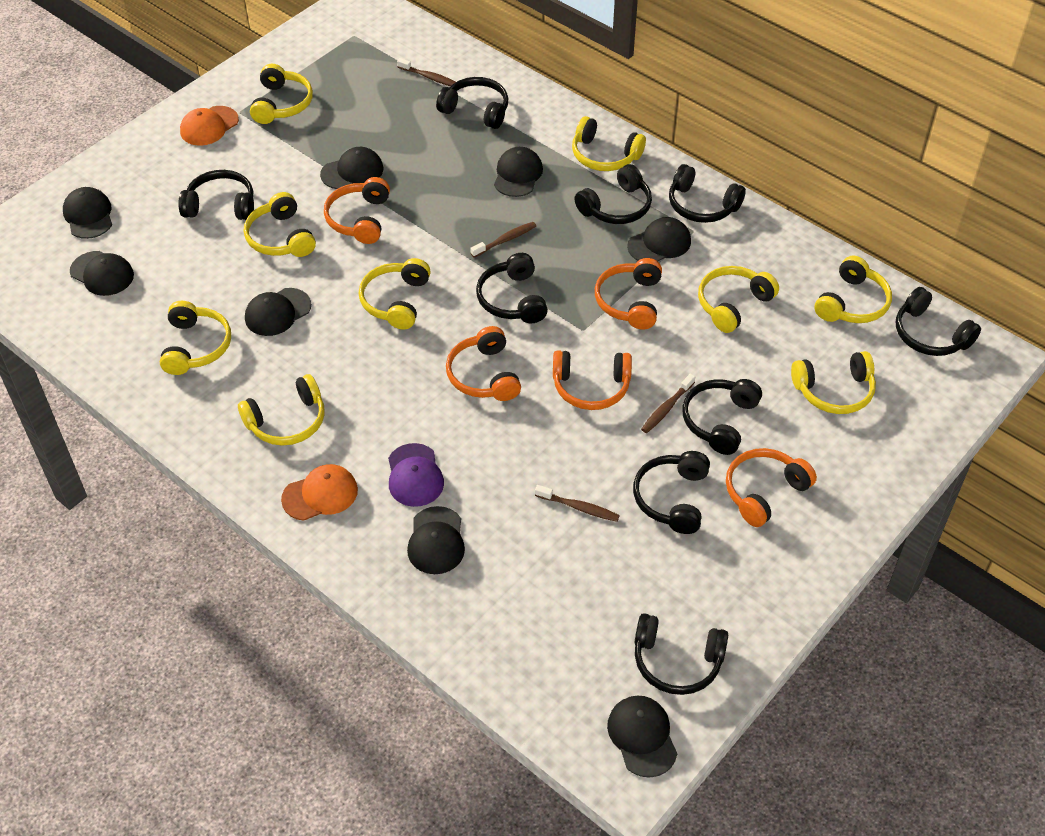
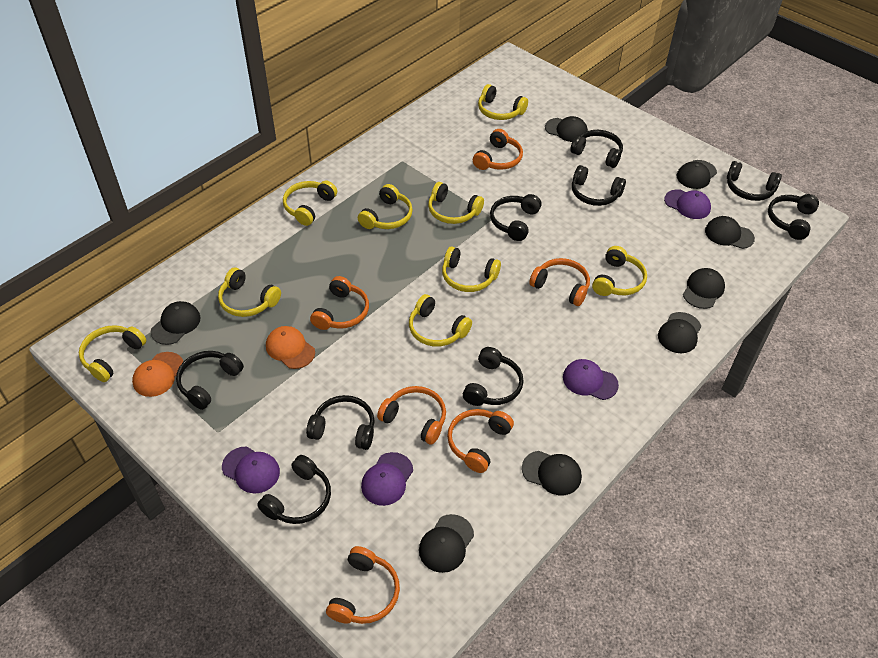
brown toothbrush: 4 -> 0
orange headphones: 5 -> 6
purple cap: 1 -> 4

